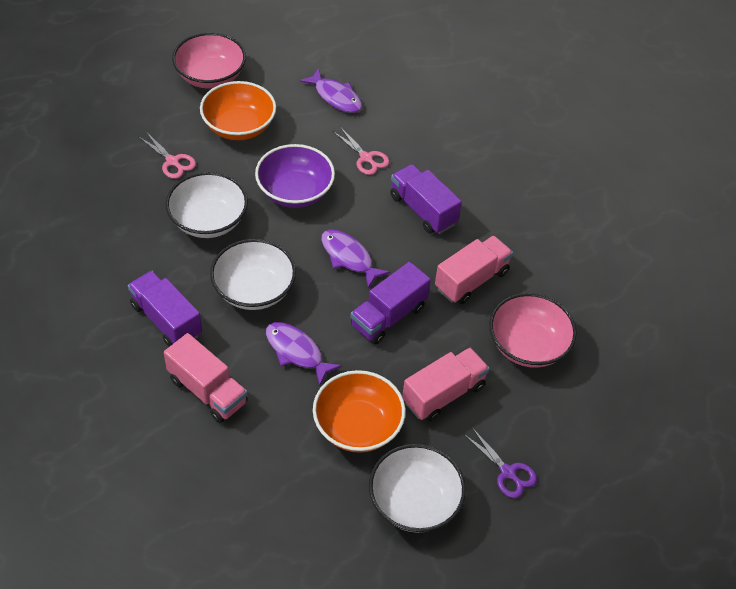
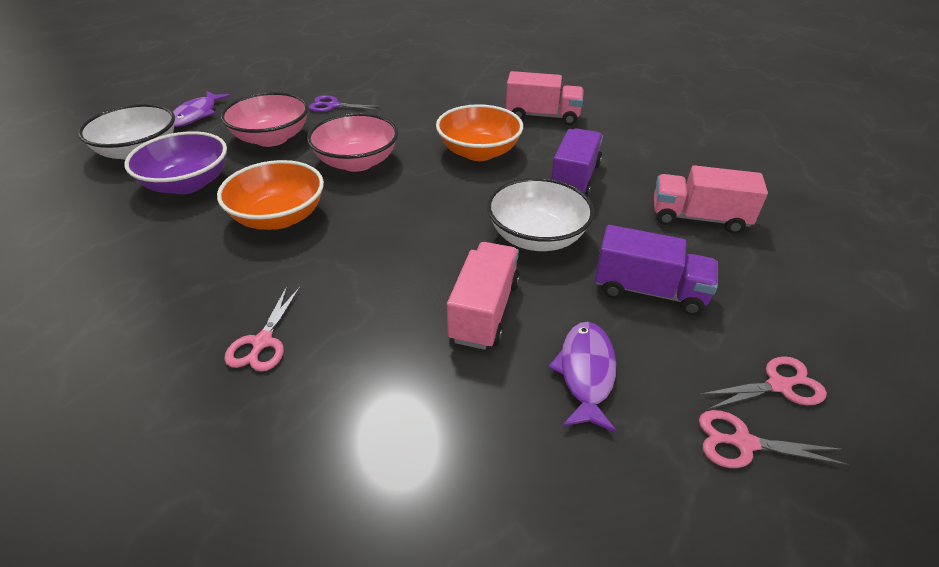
pink scissors: 2 -> 3
purple fish: 3 -> 2
purple truck: 3 -> 2
white bowl: 3 -> 2

